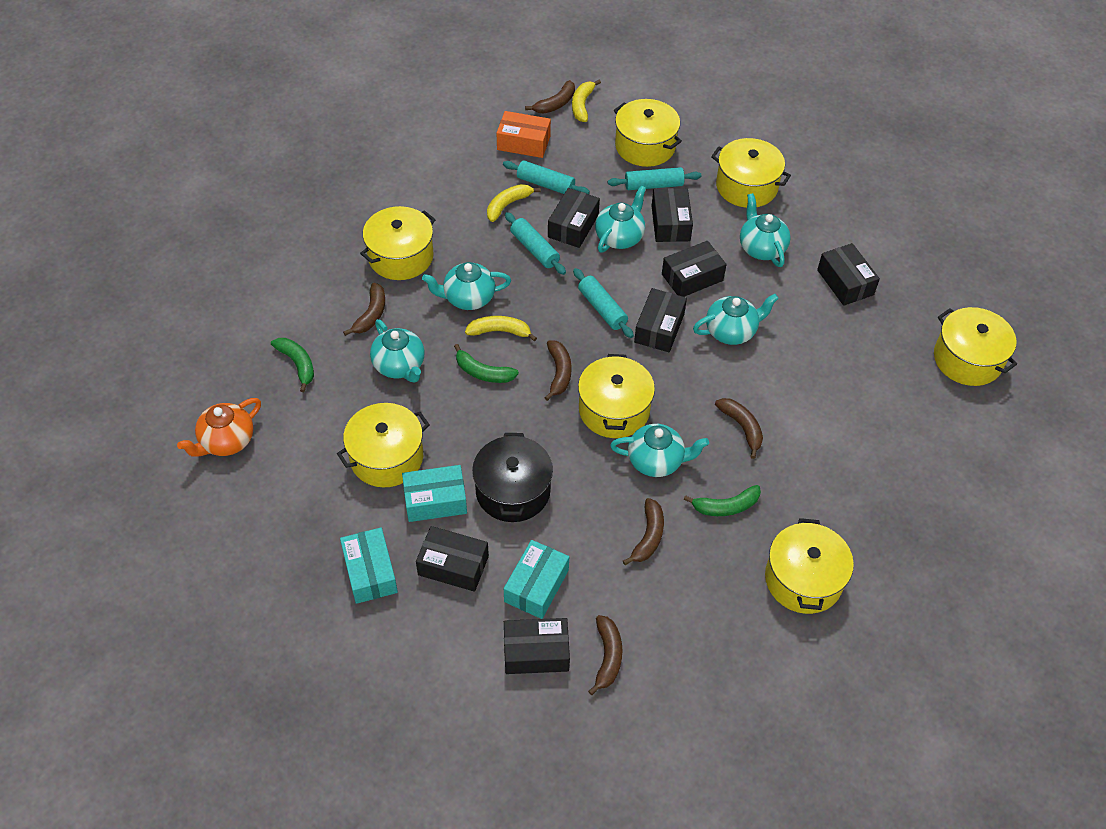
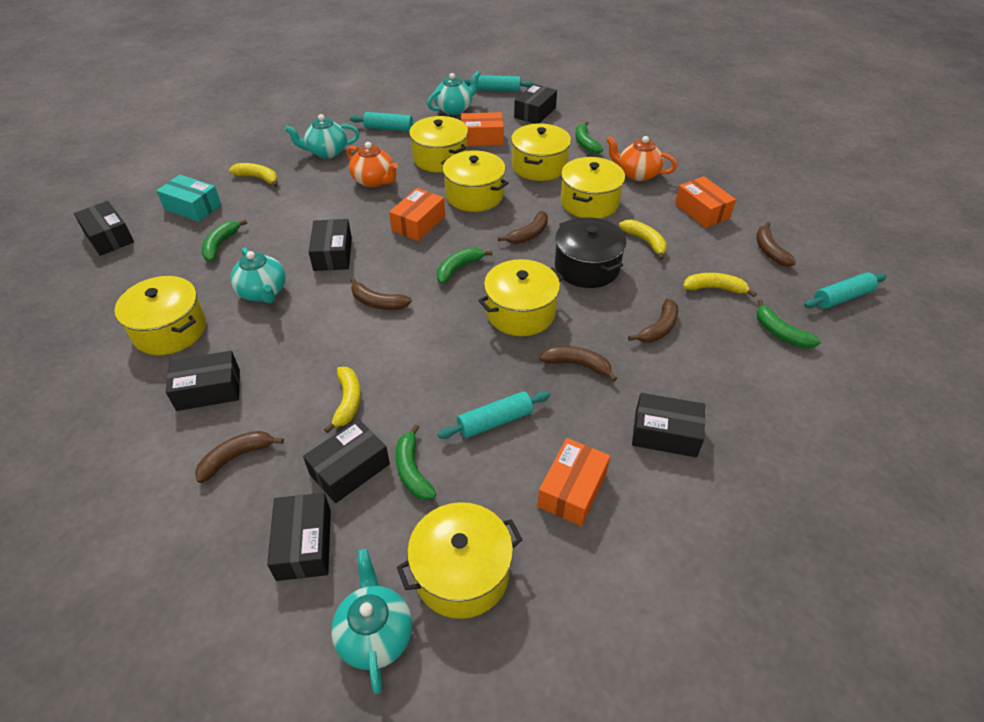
green banana: 3 -> 5
orange box: 1 -> 4
orange teapot: 1 -> 2
turquoise box: 3 -> 1
turquoise teapot: 6 -> 4
yellow banana: 3 -> 4

